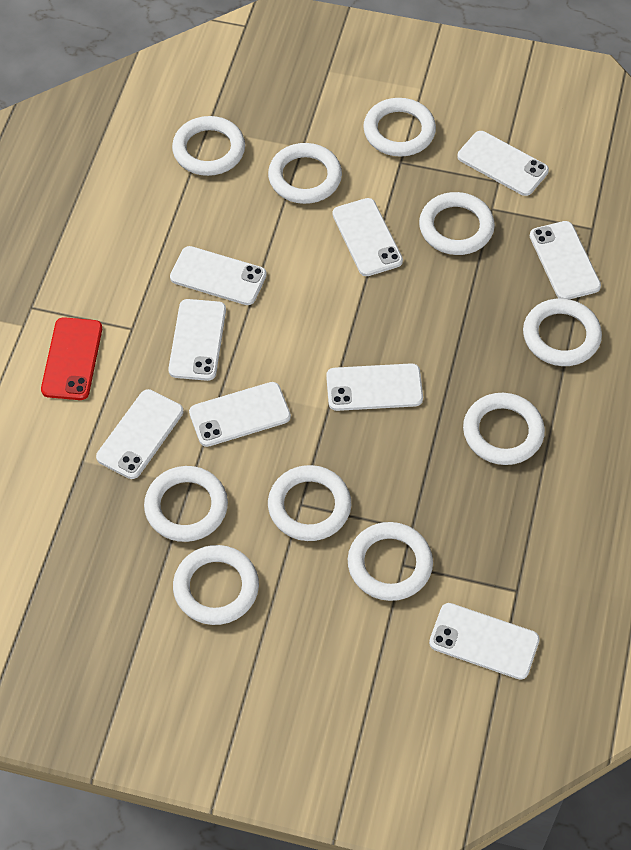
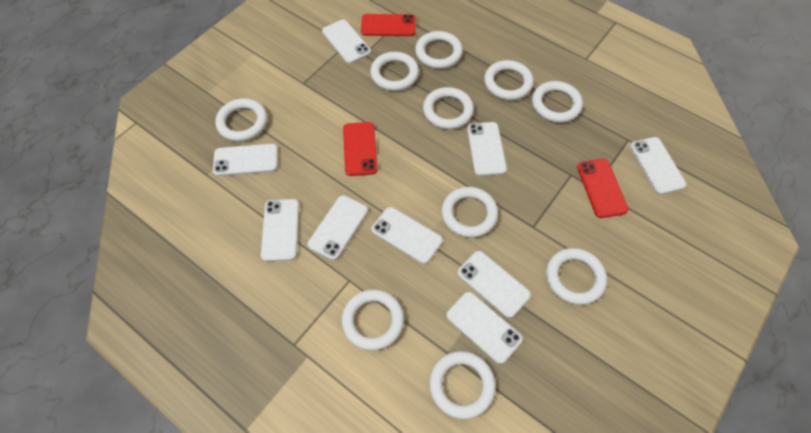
red phone: 1 -> 3

